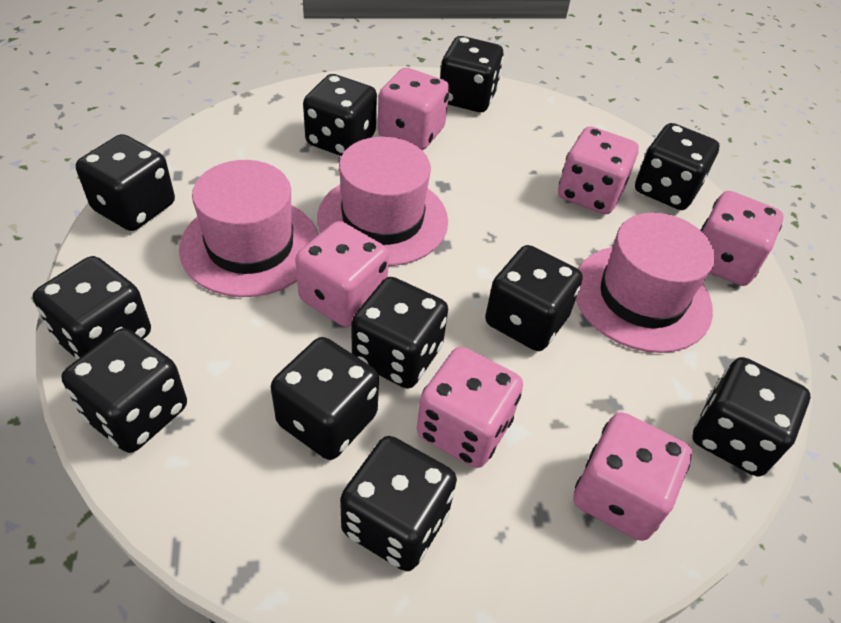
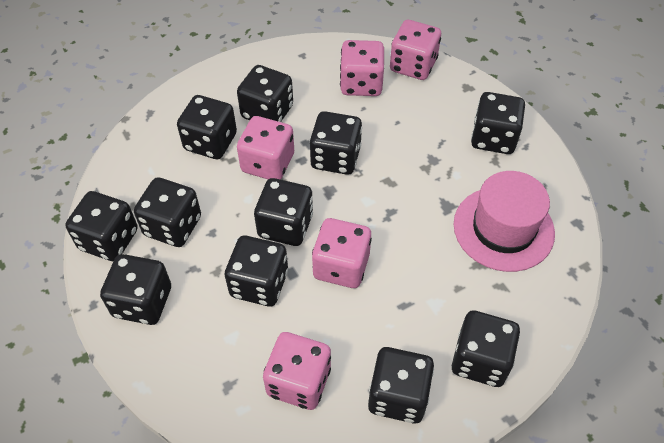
pink dice: 6 -> 5
pink hat: 3 -> 1

